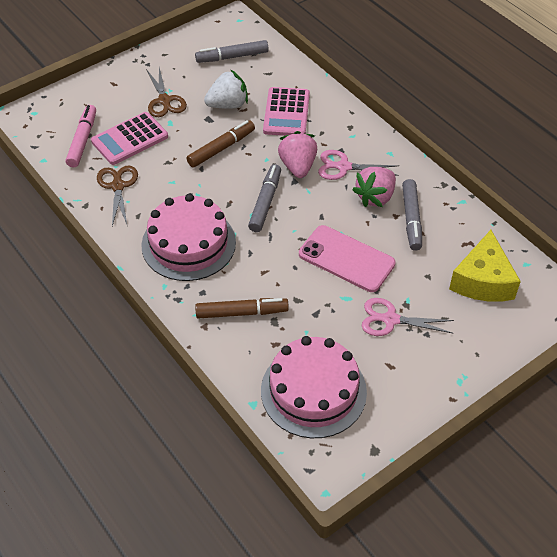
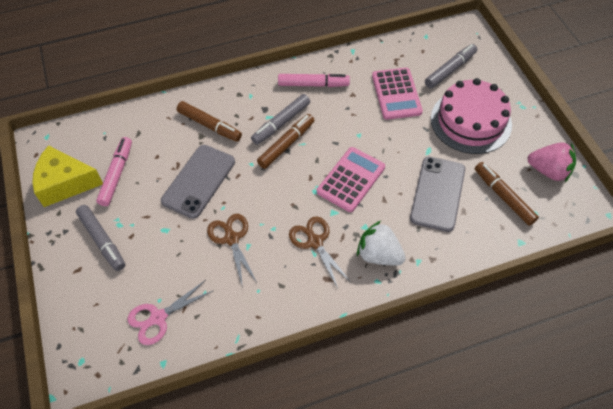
brown marker: 2 -> 3
grey phone: 0 -> 2
pink cake: 2 -> 1
pink marker: 1 -> 2
pink phone: 1 -> 0
pink scissors: 2 -> 1
pink strawberry: 2 -> 1

